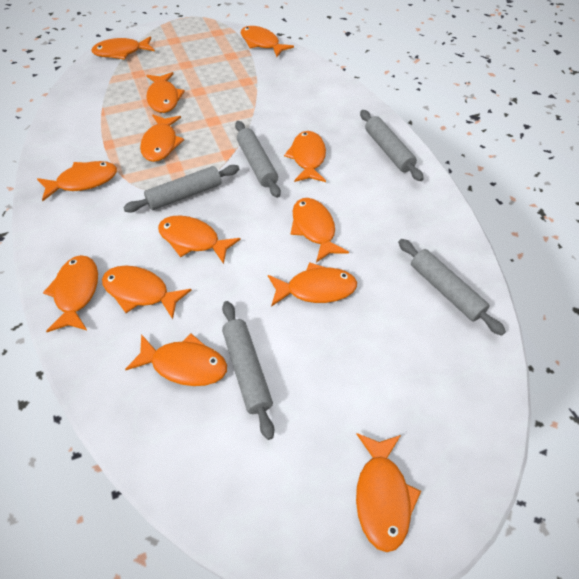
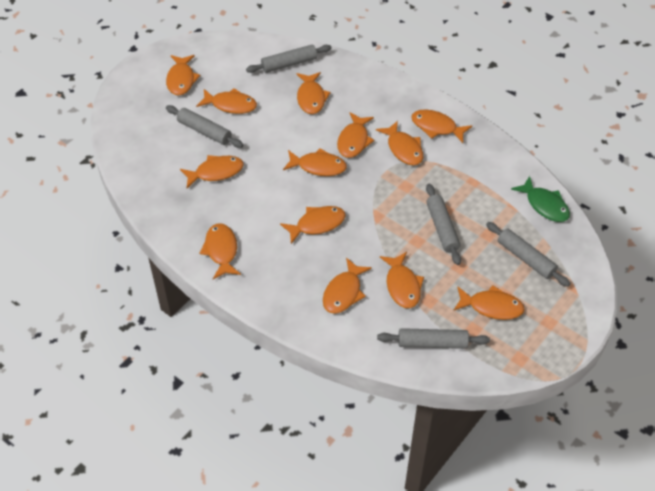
green fish: 0 -> 1

